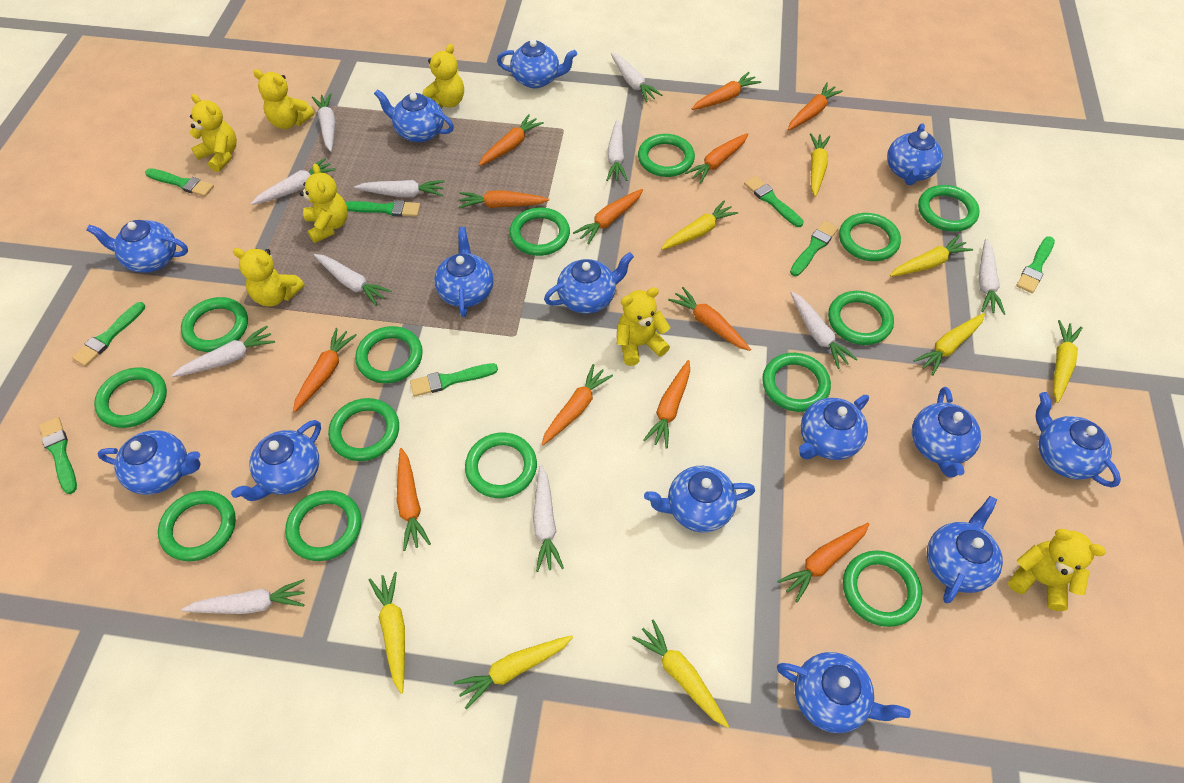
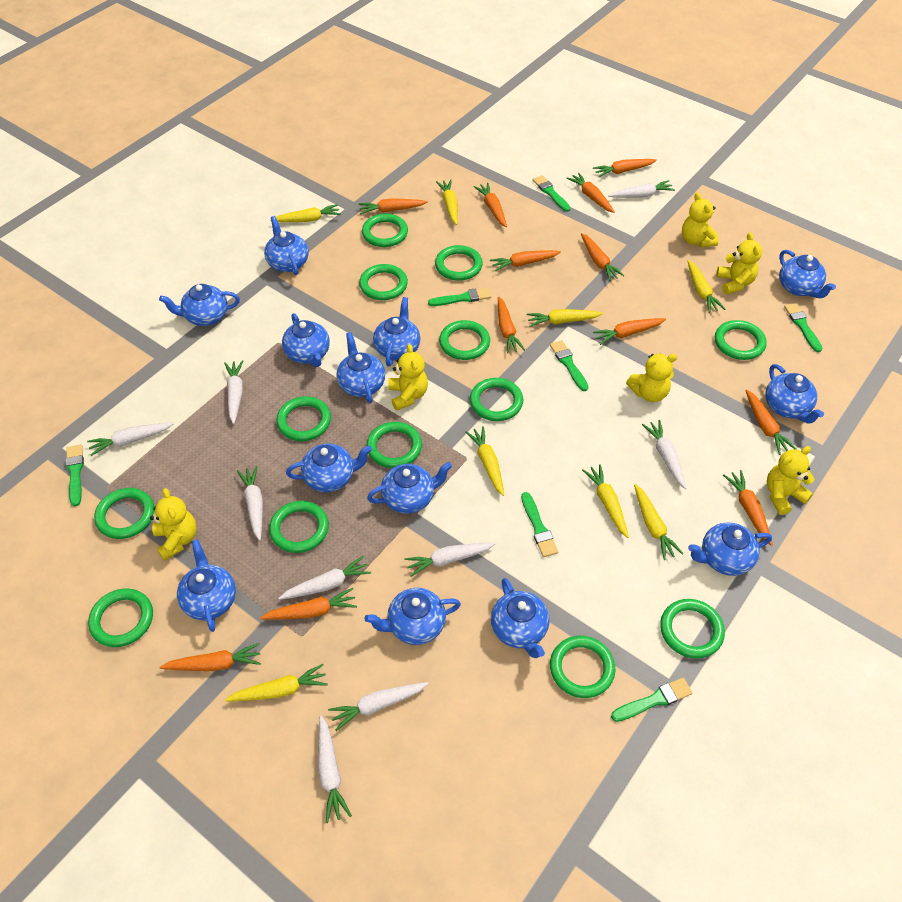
blue teapot: 14 -> 13
green brush: 8 -> 7
green ring: 14 -> 13
white carrot: 11 -> 9
yellow teddy bear: 7 -> 6

